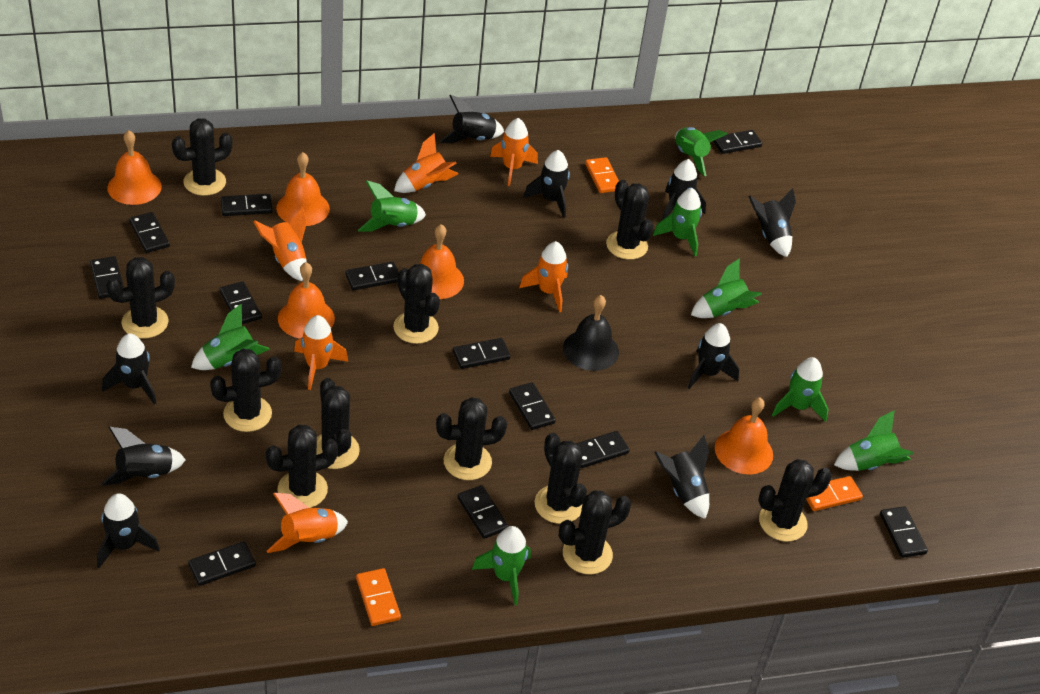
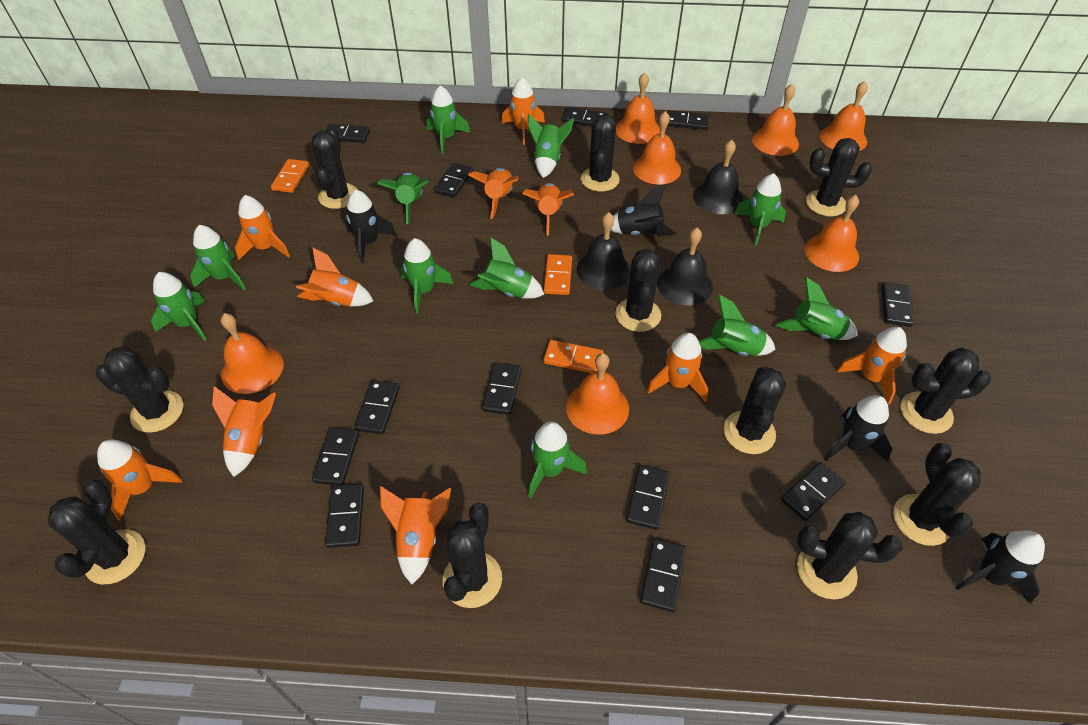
black bell: 1 -> 3
black rocket: 9 -> 4
green rocket: 8 -> 11
orange bell: 5 -> 7
orange rocket: 6 -> 10

